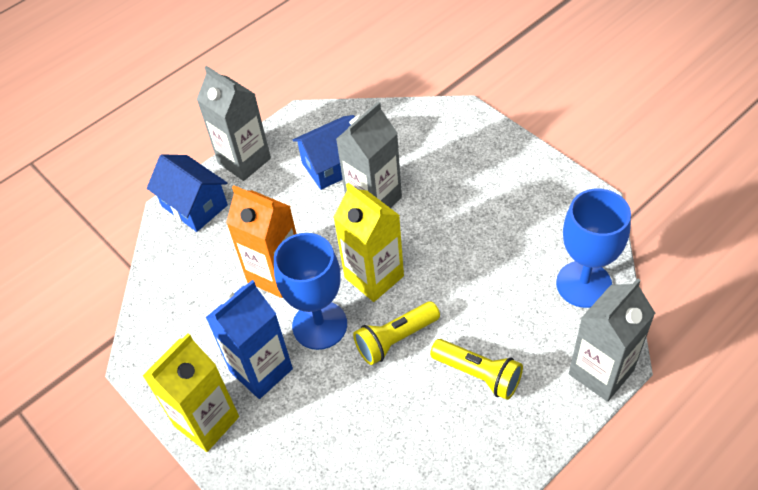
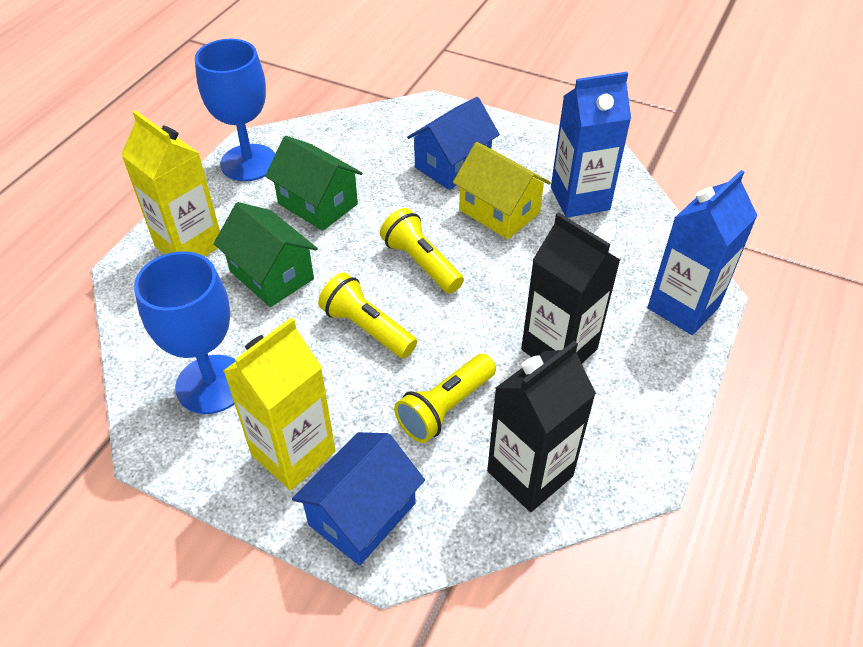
black carton: 0 -> 2
blue carton: 1 -> 2
green house: 0 -> 2
grey carton: 3 -> 0
orange carton: 1 -> 0
yellow flashlight: 2 -> 3
yellow house: 0 -> 1

